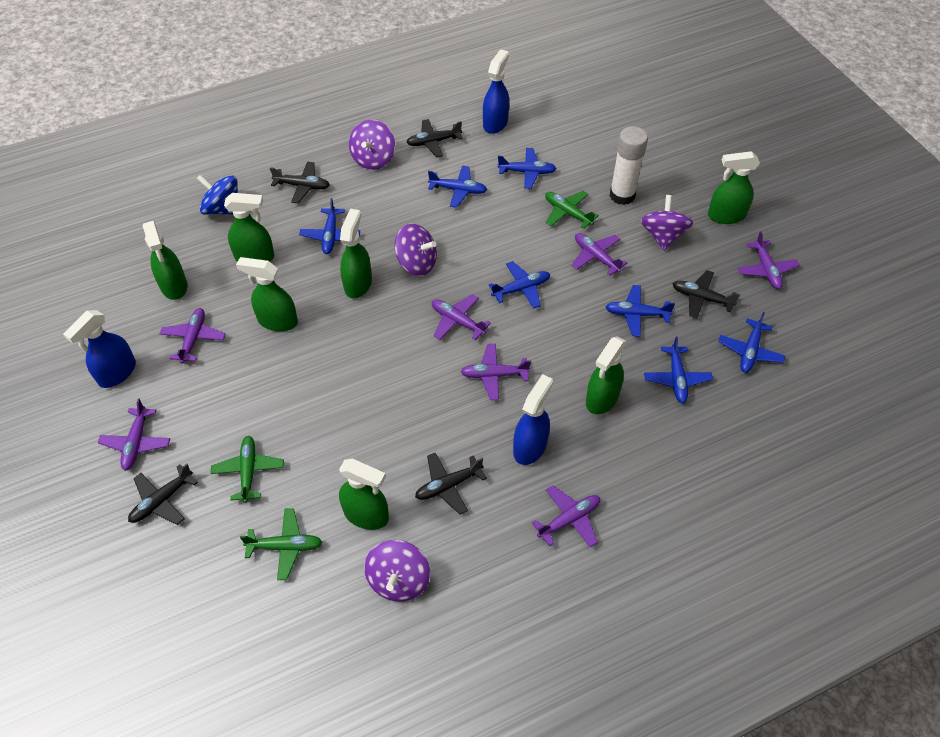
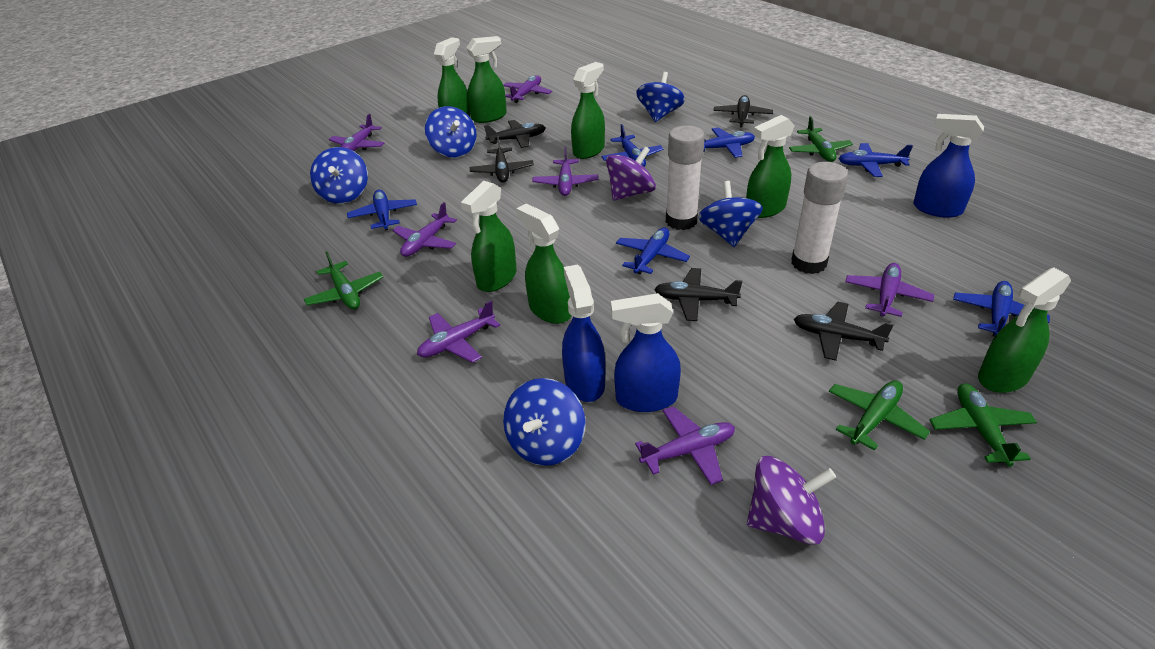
blue plane: 7 -> 6
blue spinning top: 1 -> 5
green plane: 3 -> 4
purple spinning top: 4 -> 2
white glue stick: 1 -> 2

